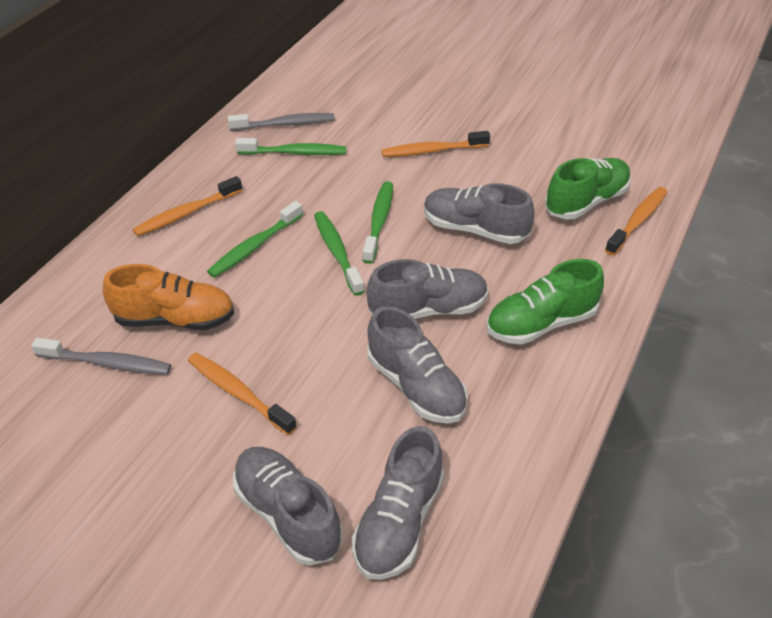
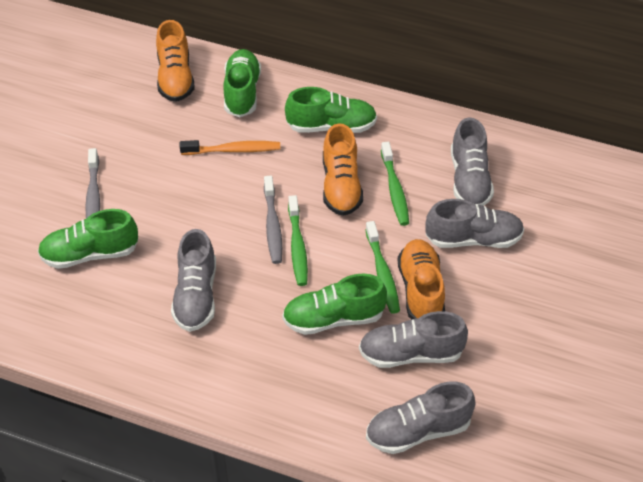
green shoe: 2 -> 4
green toothbrush: 4 -> 3
orange shoe: 1 -> 3
orange toothbrush: 4 -> 1

